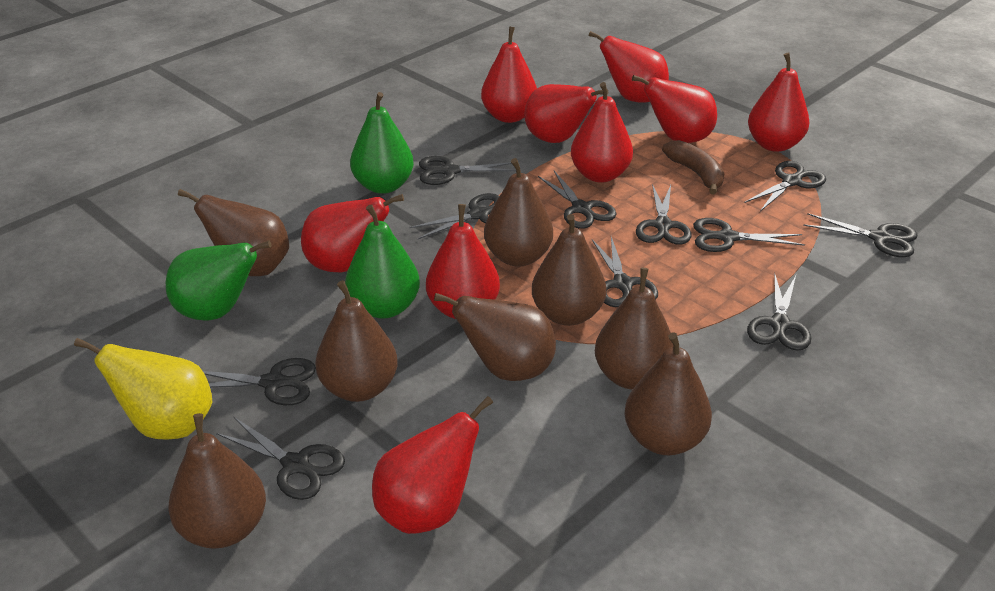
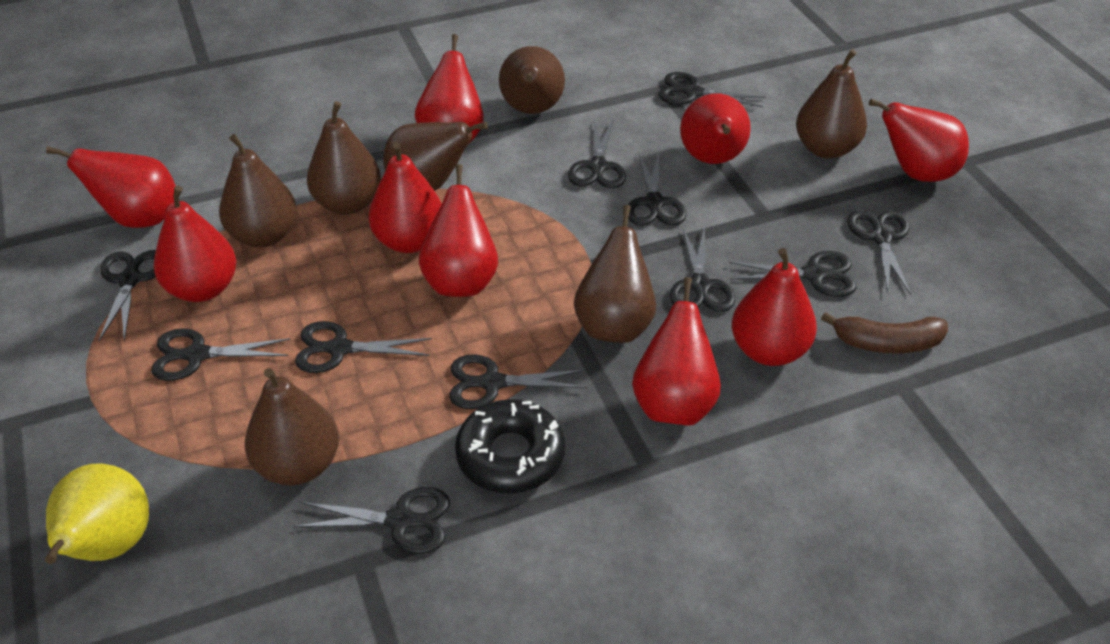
black donut: 0 -> 1
brown pear: 8 -> 7
green pear: 3 -> 0

